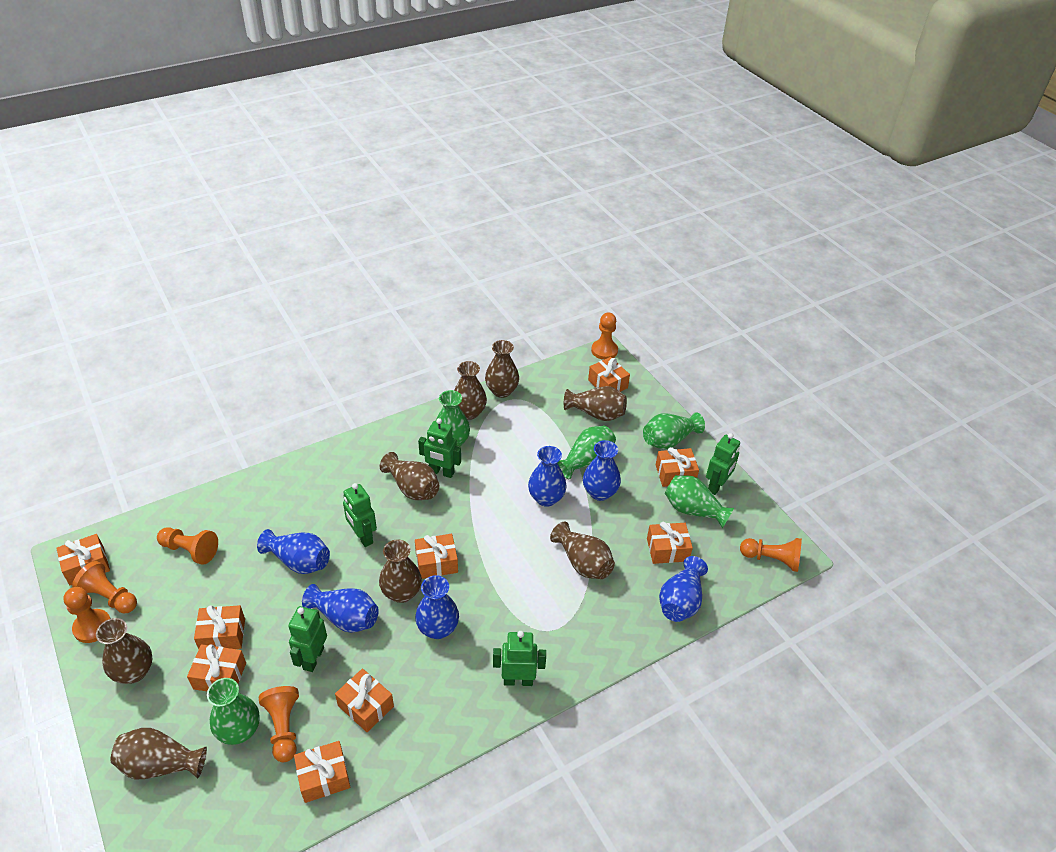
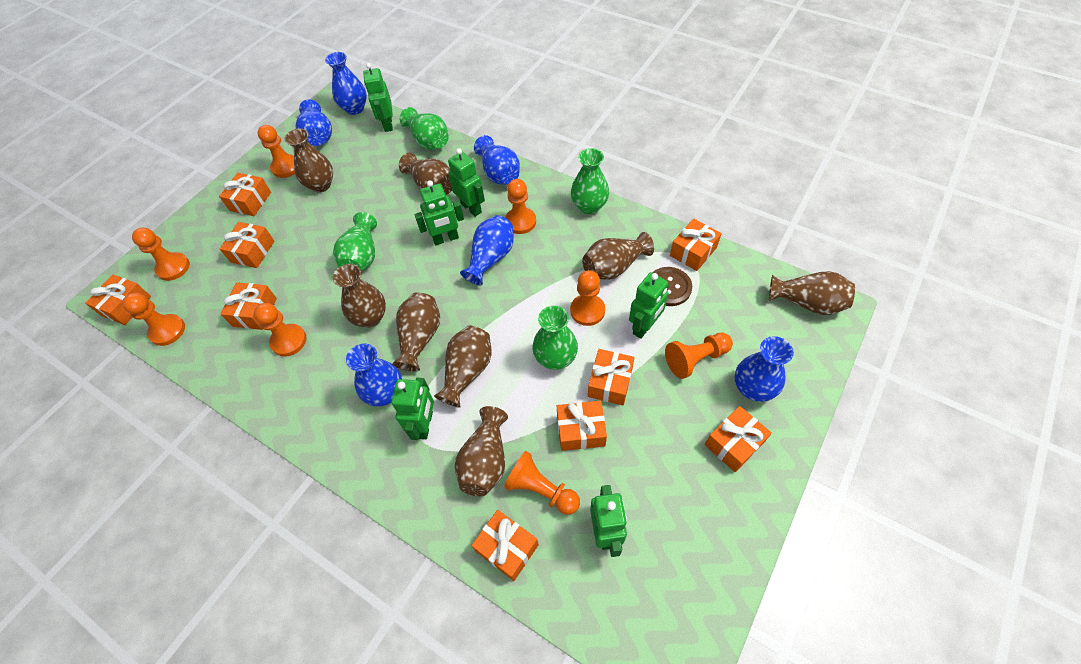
brown button: 0 -> 1
green robot: 5 -> 6
green vase: 5 -> 4
orange pawn: 6 -> 8

